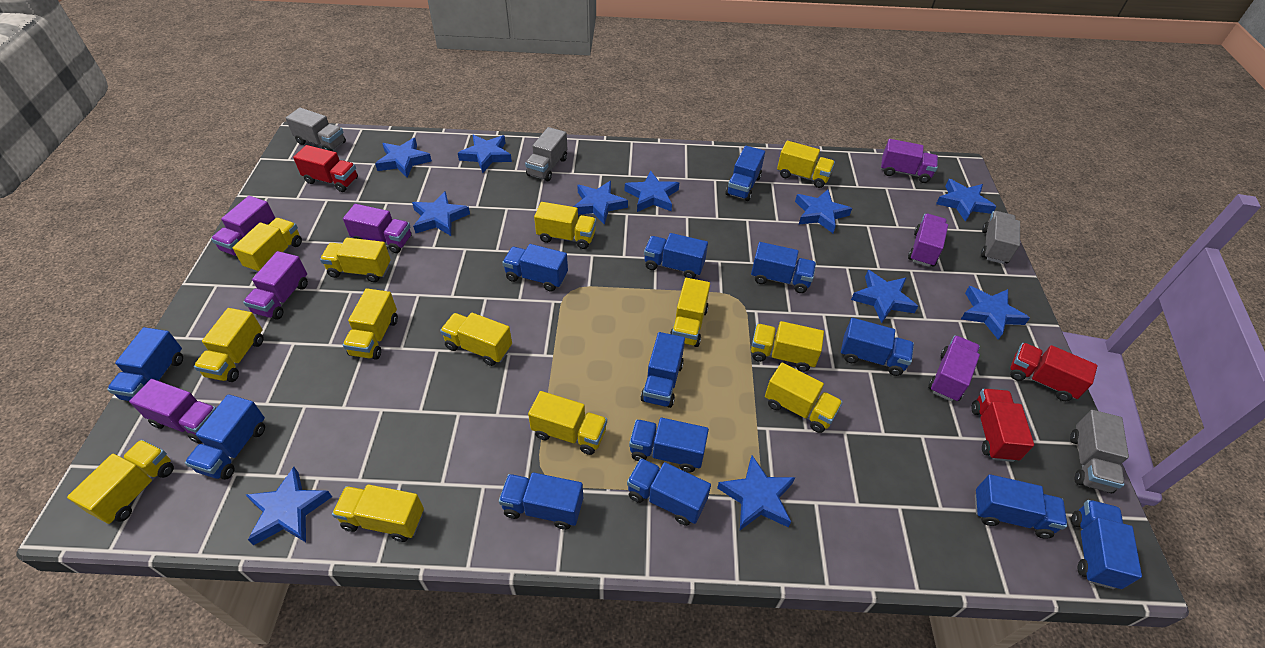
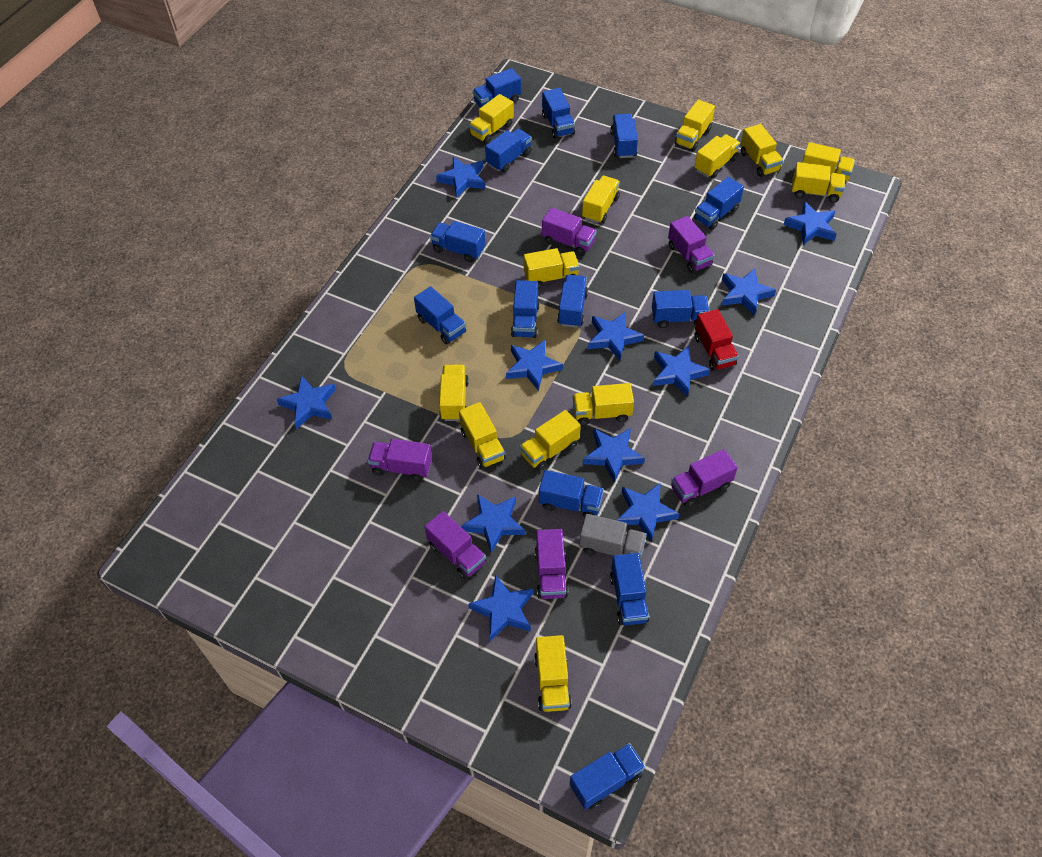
grey truck: 4 -> 1
purple truck: 7 -> 6
red truck: 3 -> 1

